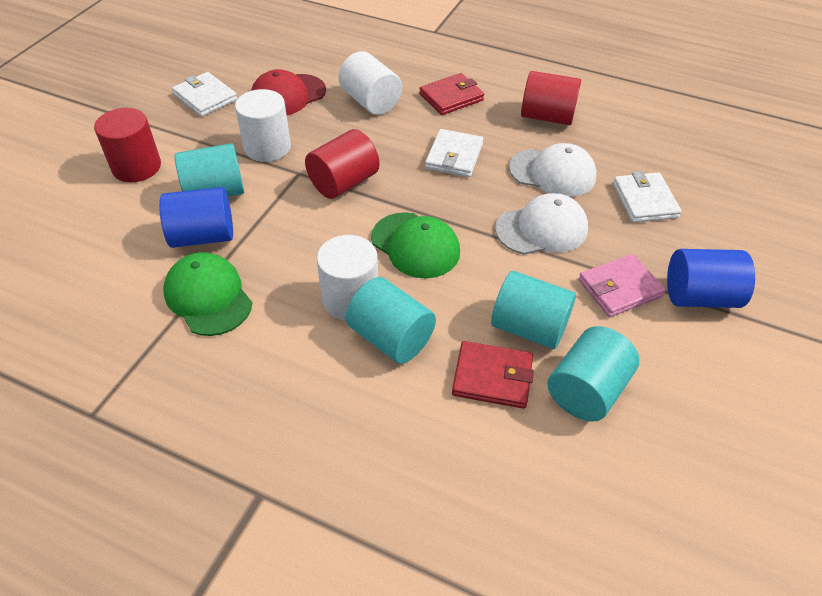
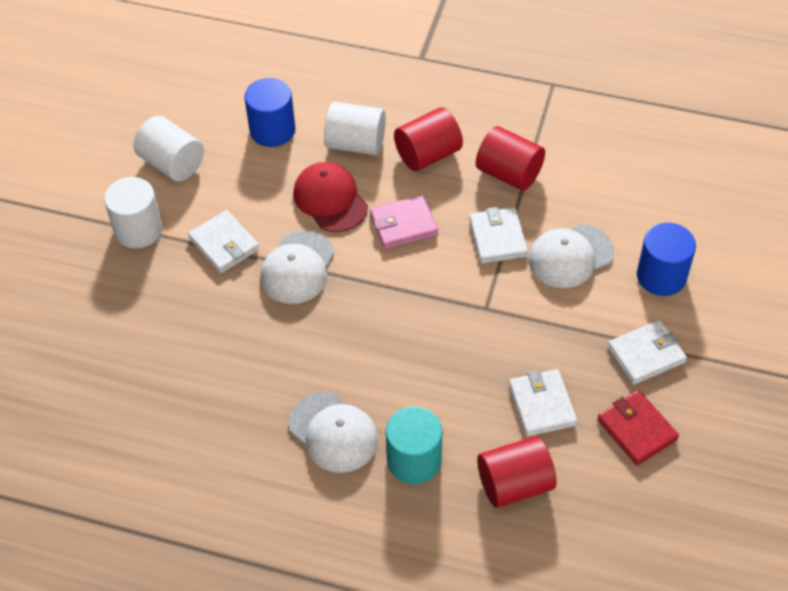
green cap: 2 -> 0
red wallet: 2 -> 1
turquoise cylinder: 4 -> 1
white cap: 2 -> 3
white wallet: 3 -> 4

